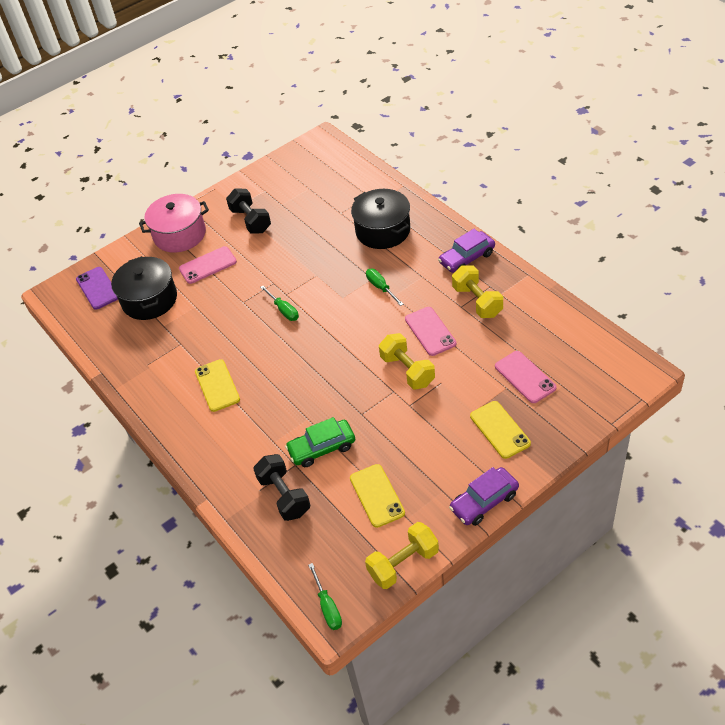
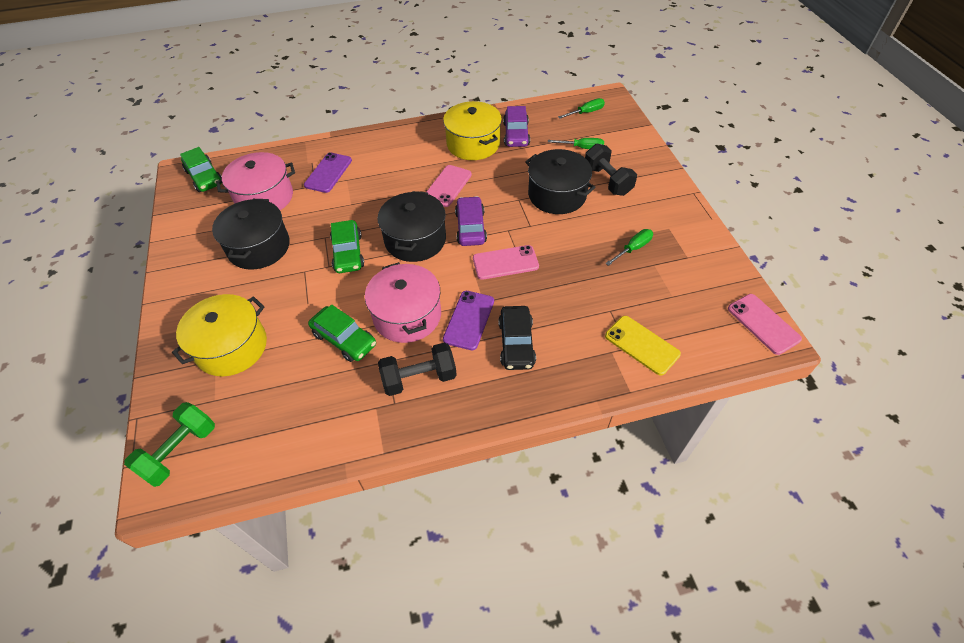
black car: 0 -> 1
black pot: 2 -> 3
green car: 1 -> 3
green dumbbell: 0 -> 1
pink pot: 1 -> 2
purple phone: 1 -> 2
yellow dumbbell: 3 -> 0
yellow phone: 3 -> 1
yellow pot: 0 -> 2

